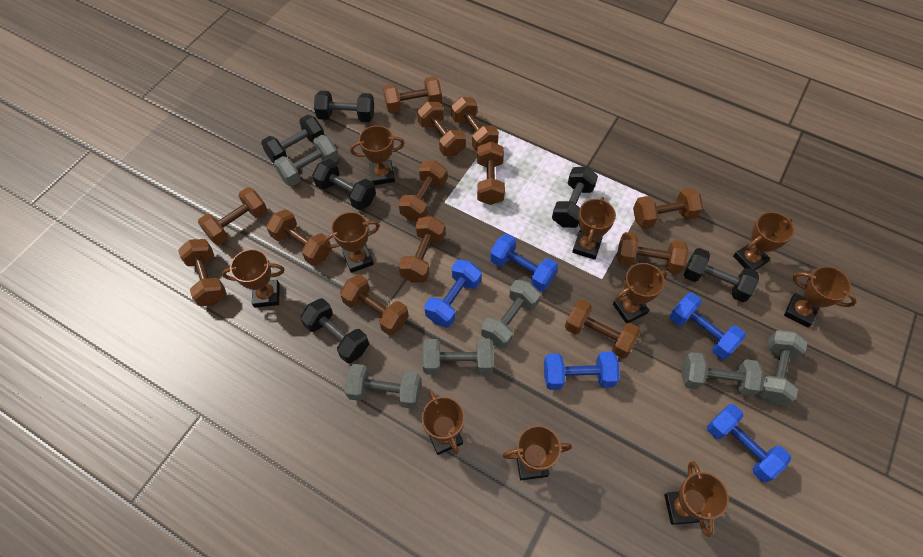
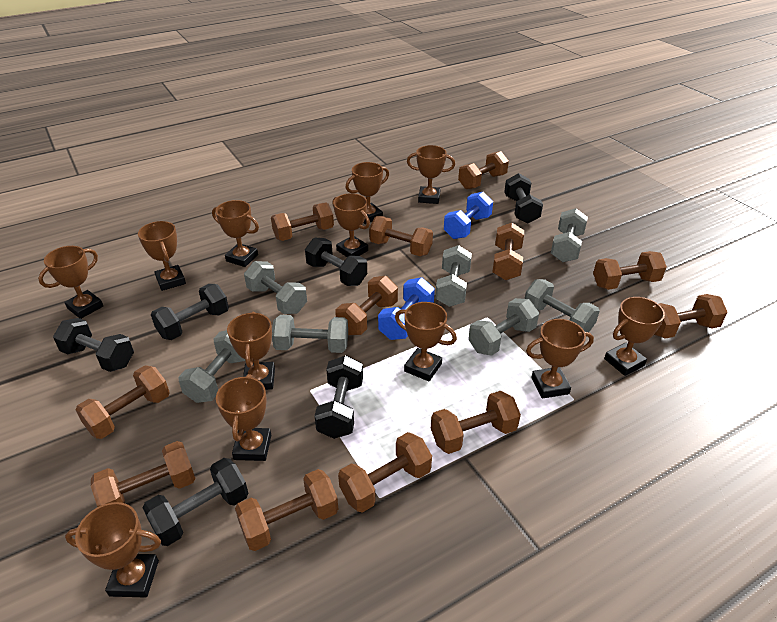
blue dumbbell: 5 -> 2
brown dumbbell: 13 -> 12
brown trophy: 10 -> 12
grey dumbbell: 6 -> 7

